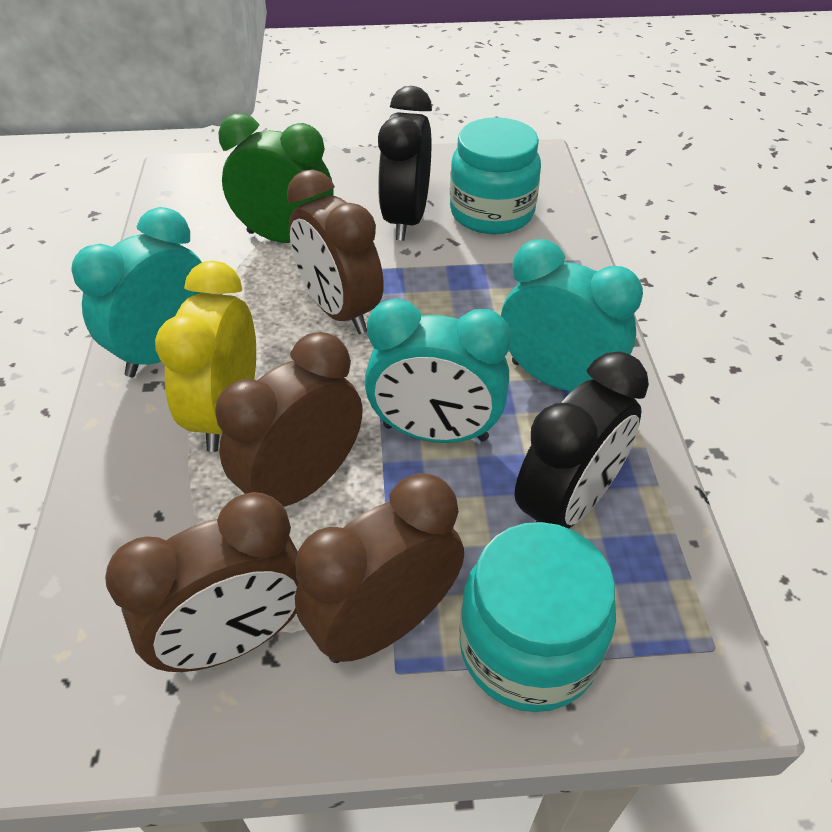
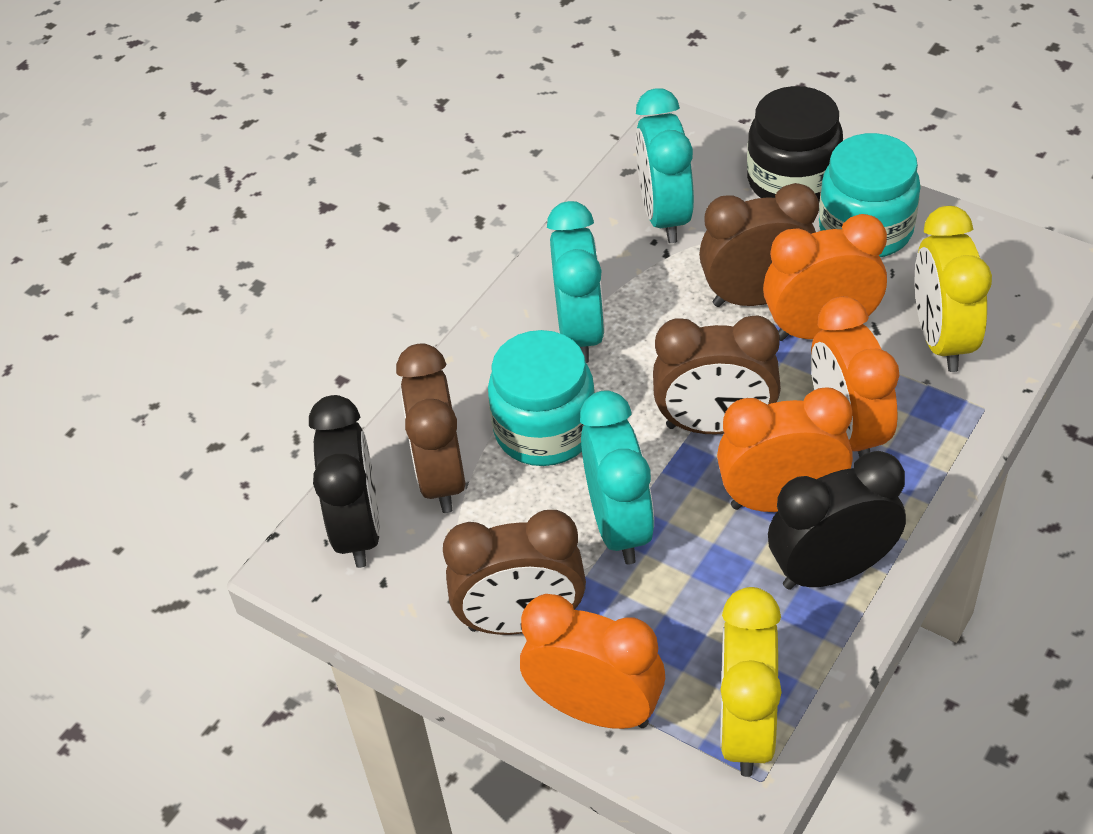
black jar: 0 -> 1
green clock: 1 -> 0
orange clock: 0 -> 4
yellow clock: 1 -> 2

